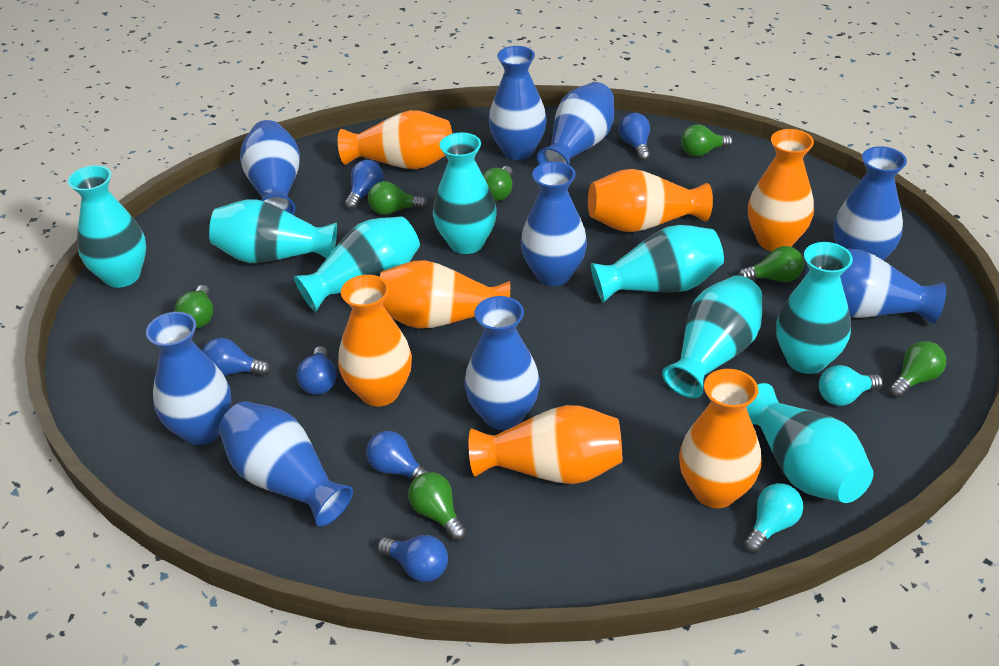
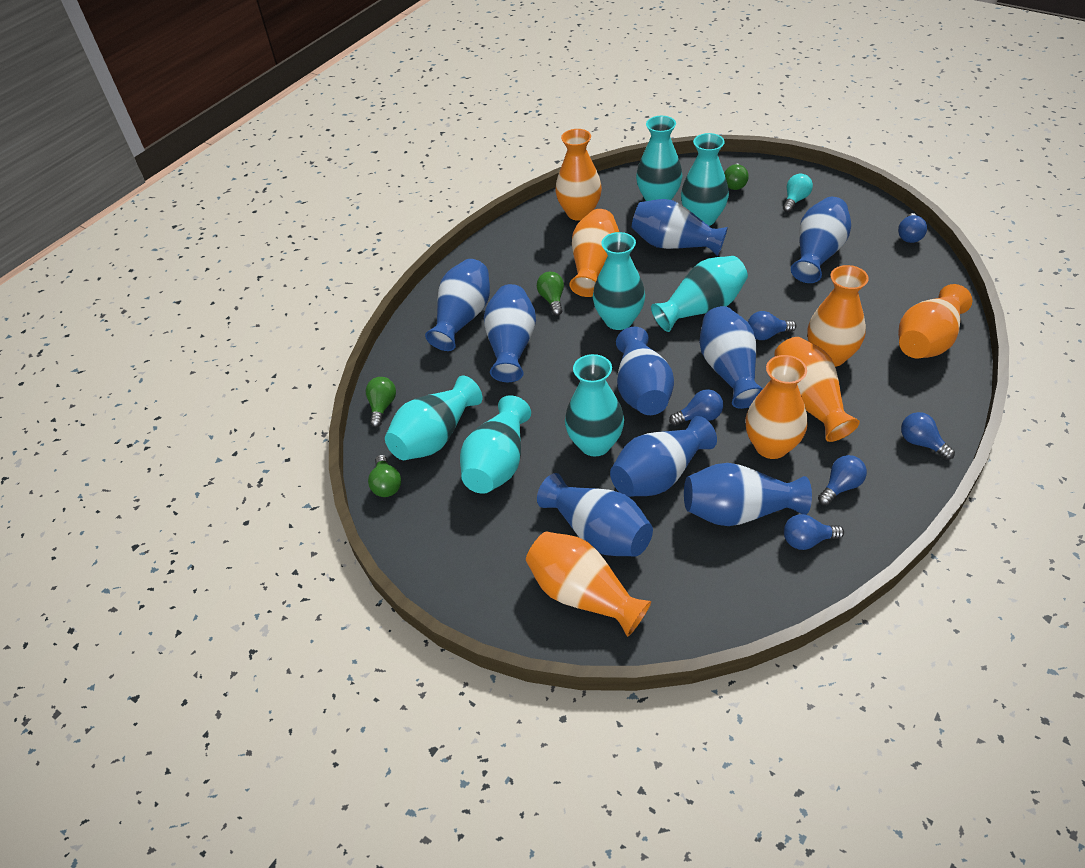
green light bulb: 7 -> 4
turquoise light bulb: 2 -> 1
turquoise vase: 8 -> 7

